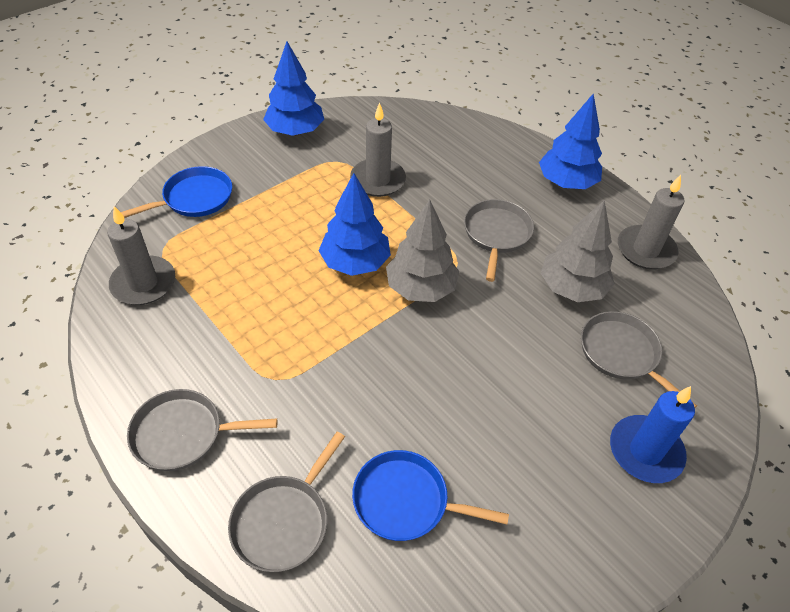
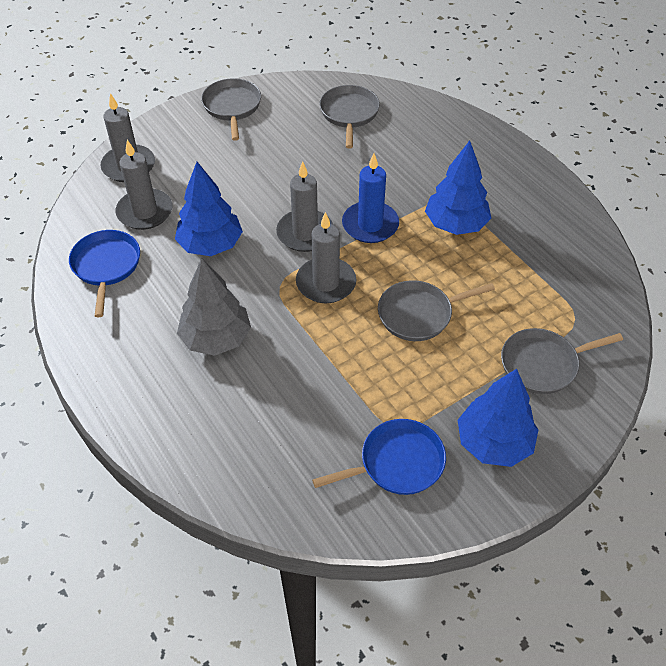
grey candle: 3 -> 4
grey tree: 2 -> 1

